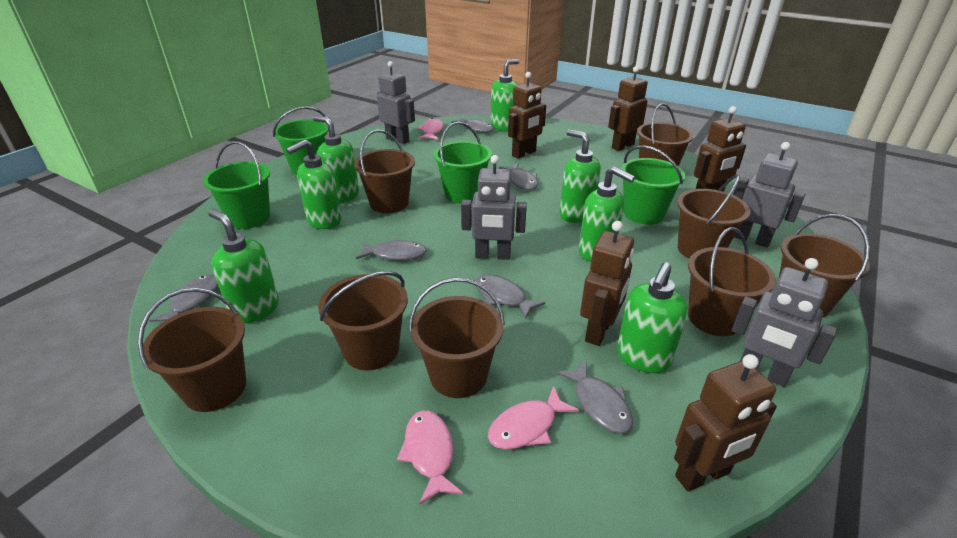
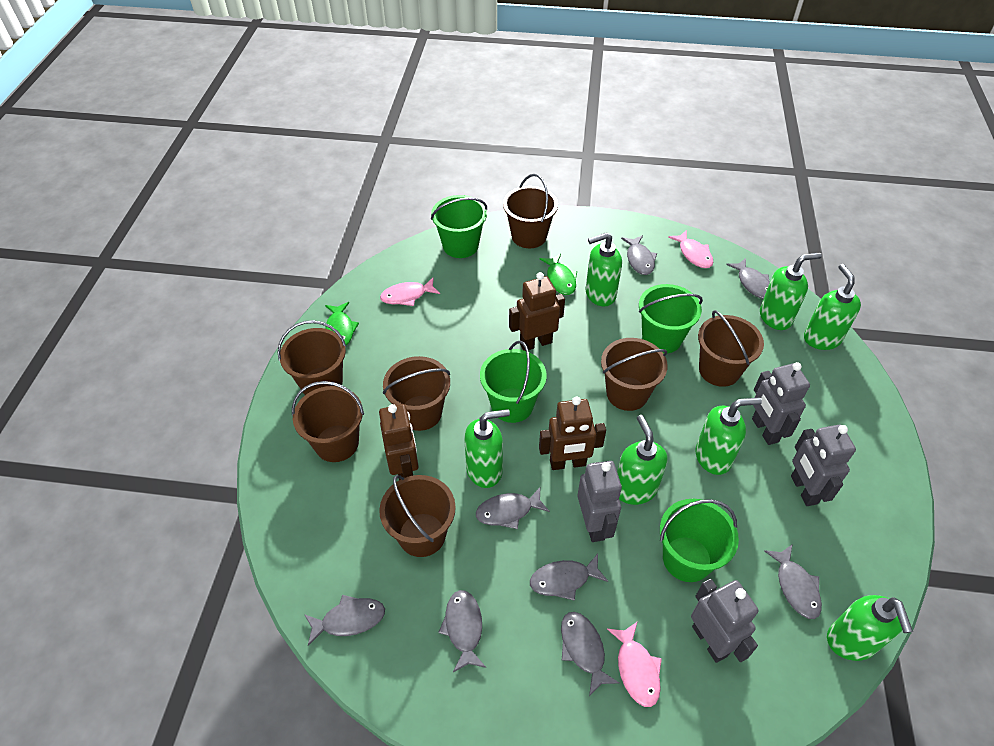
brown bucket: 8 -> 7
brown robot: 5 -> 3
green fish: 0 -> 2
grey fish: 6 -> 8

